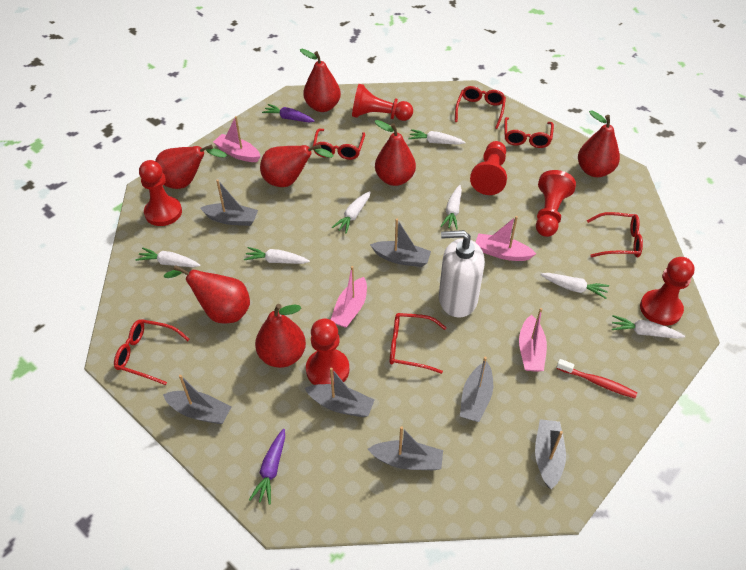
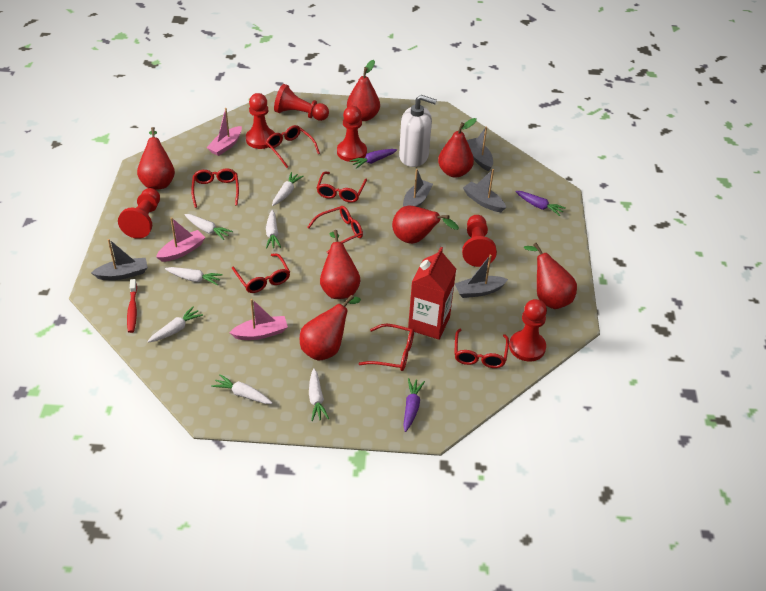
grey boat: 7 -> 5
pink boat: 4 -> 3
purple carrot: 2 -> 3
red carton: 0 -> 1
red glasses: 6 -> 7

